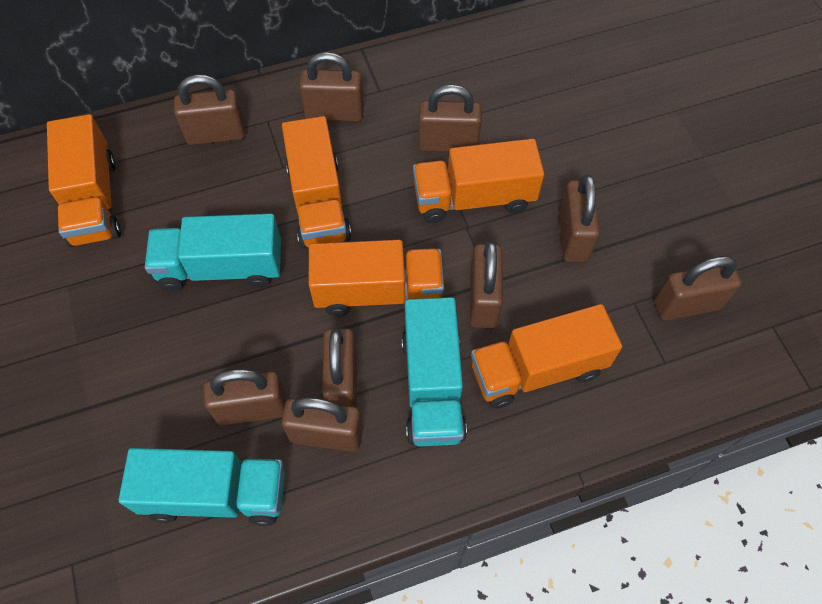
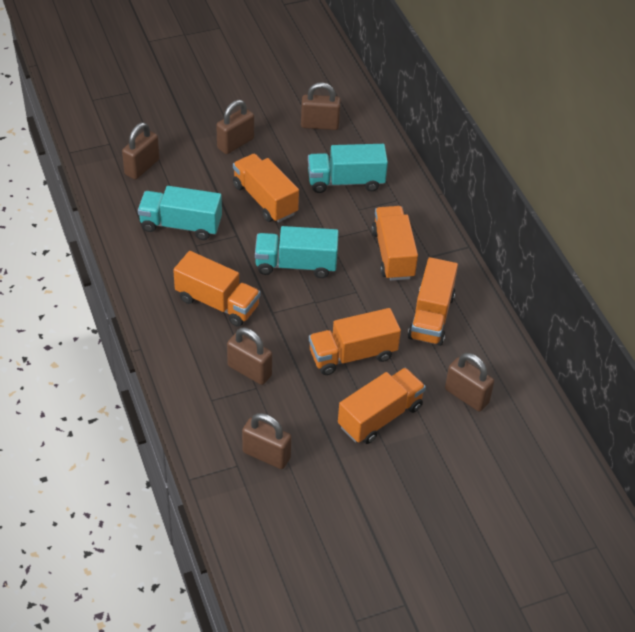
brown padlock: 9 -> 6
orange truck: 5 -> 6

